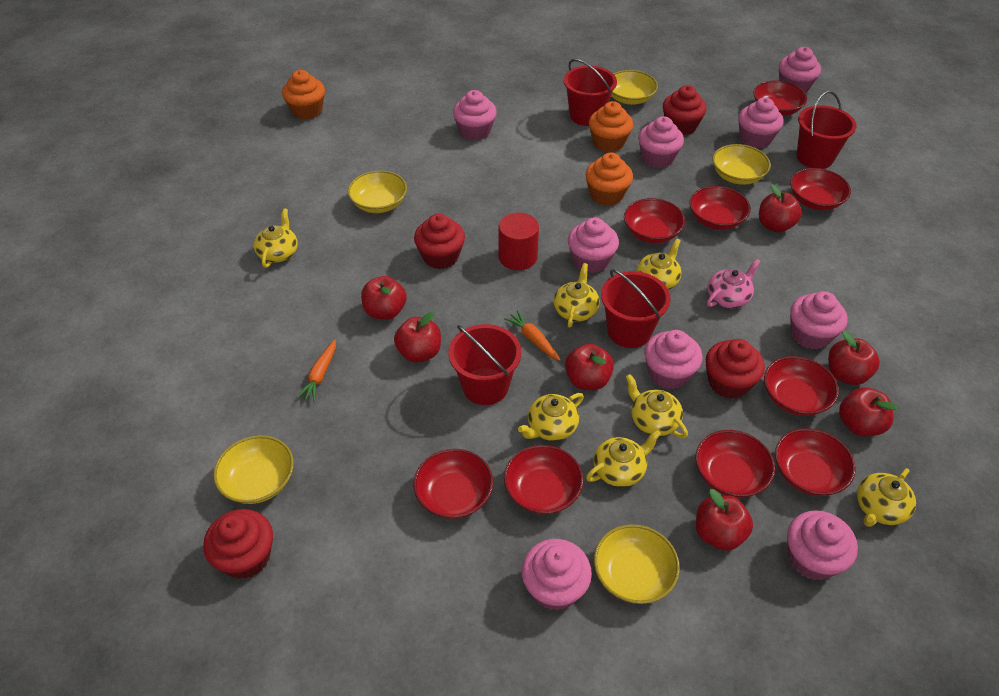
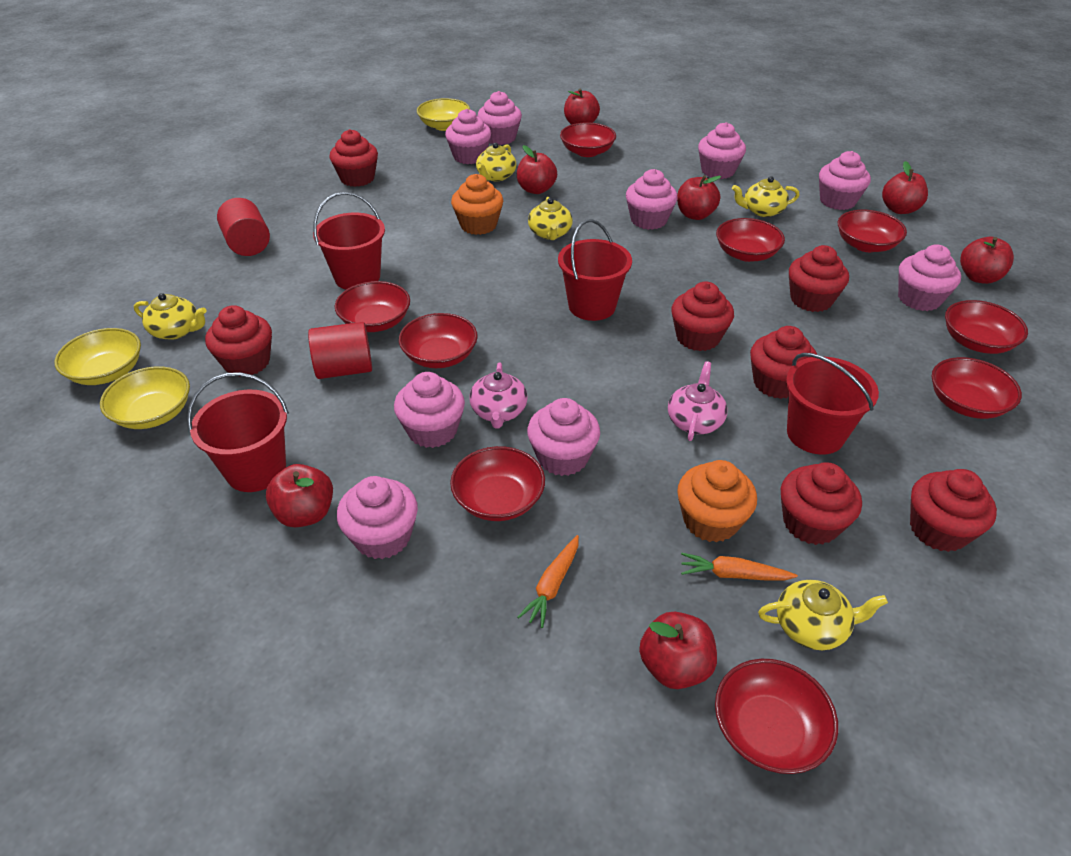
orange cupcake: 3 -> 2
pink teapot: 1 -> 2
red cupcake: 4 -> 7
red cylinder: 1 -> 2
yellow bowl: 5 -> 3
yellow teapot: 7 -> 5

